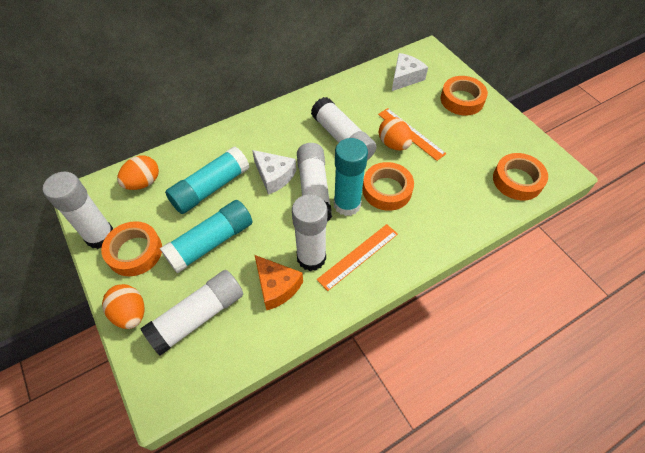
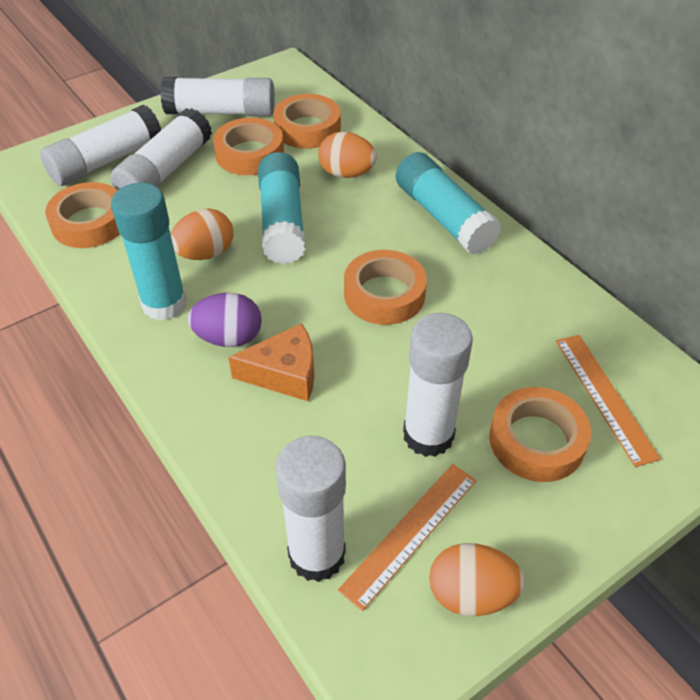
orange tape: 4 -> 5
purple egg: 0 -> 1
white cheese: 2 -> 0

